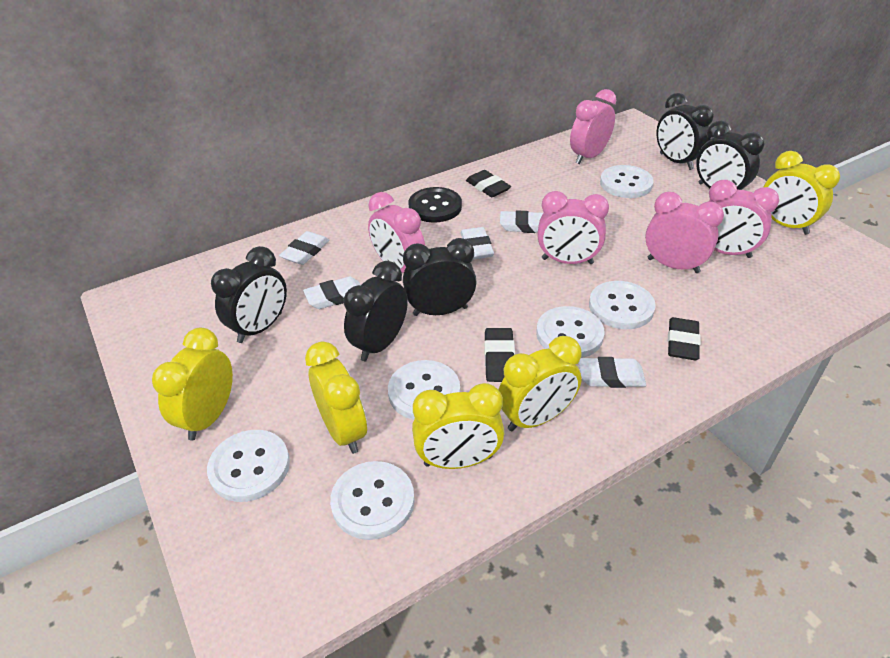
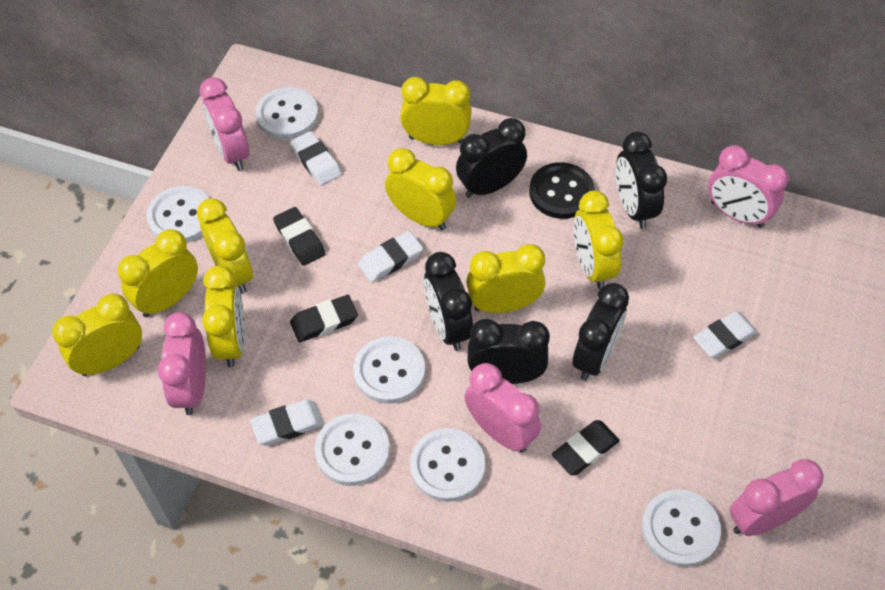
white eraser: 5 -> 4
yellow clock: 5 -> 8

